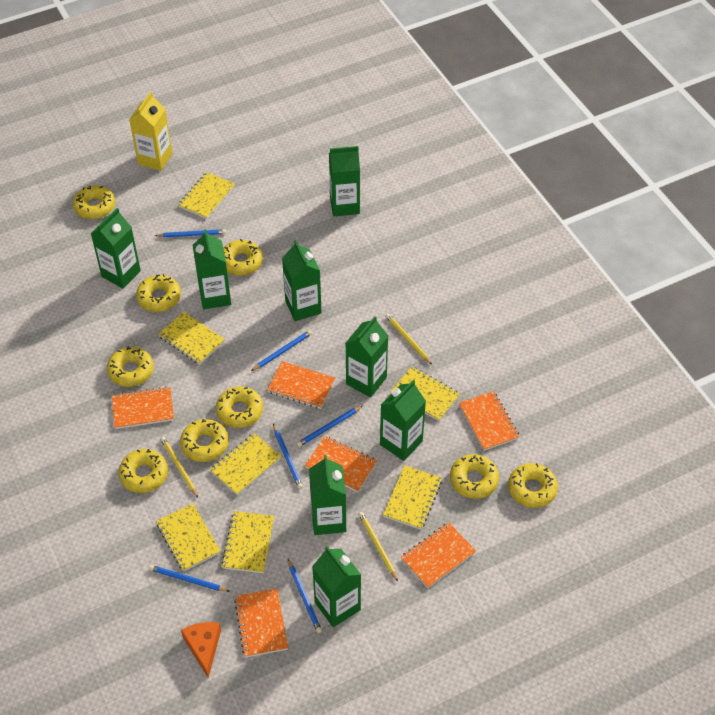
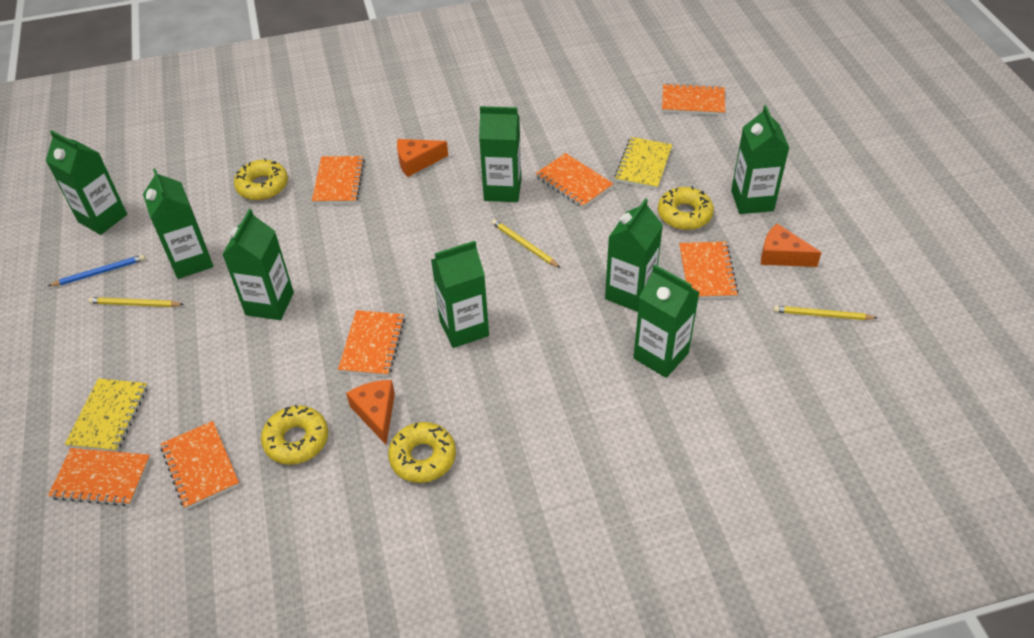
blue pencil: 6 -> 1
orange cheese: 1 -> 3
orange notebook: 6 -> 7
yellow carton: 1 -> 0
yellow donut: 9 -> 4
yellow notebook: 7 -> 2

